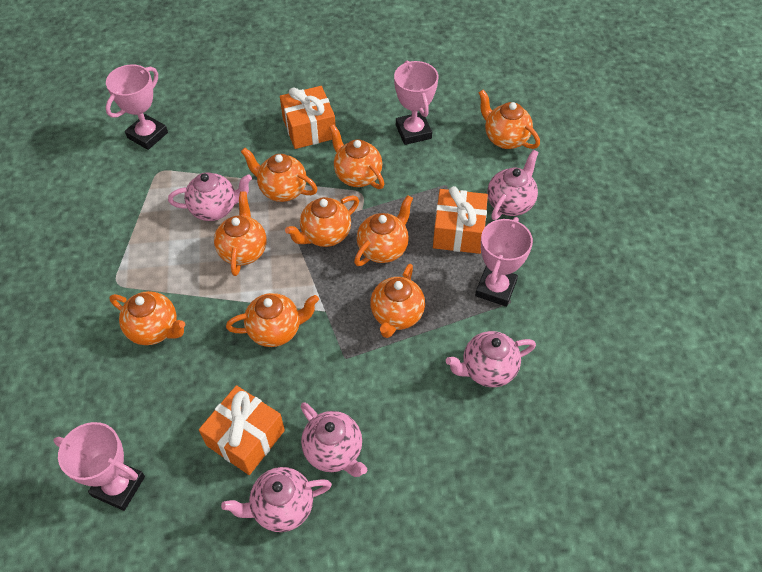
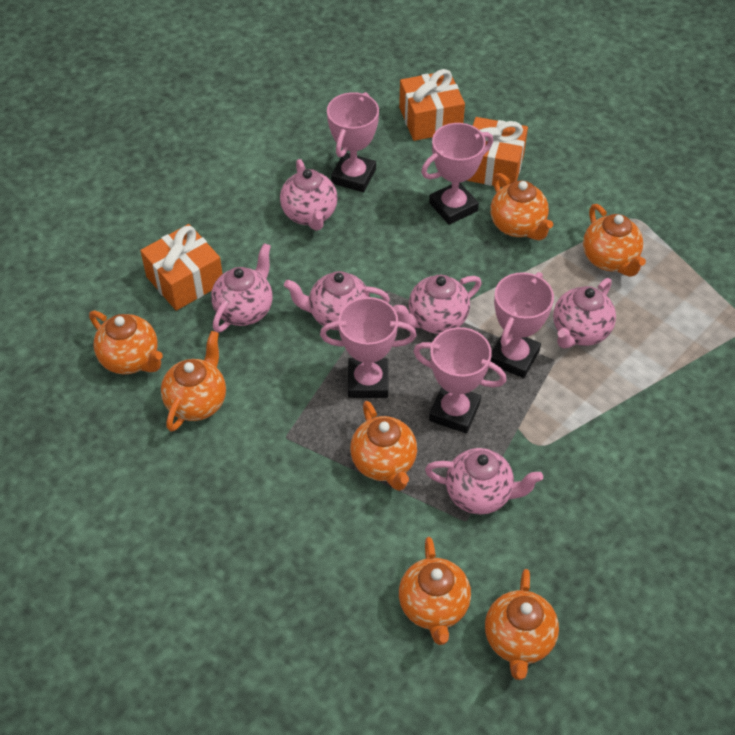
orange teapot: 9 -> 7
pink teapot: 5 -> 6
pink trophy: 4 -> 5

